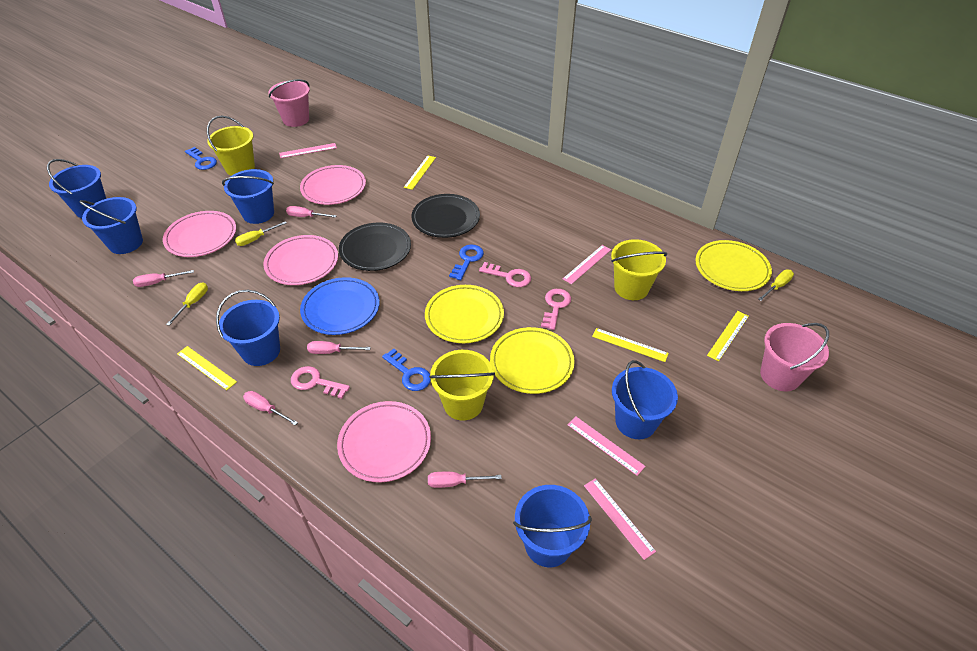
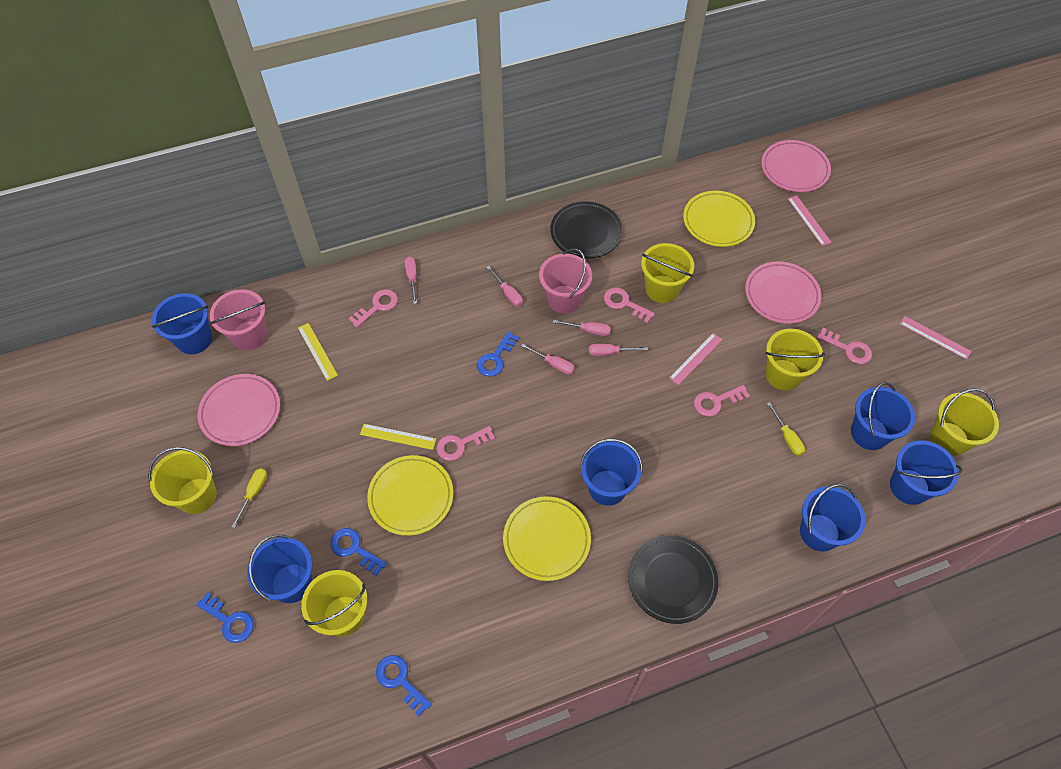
blue key: 3 -> 4
blue plate: 1 -> 0
pink key: 3 -> 5
pink plate: 4 -> 3
pink ruler: 4 -> 3
yellow bucket: 3 -> 5
yellow ruler: 4 -> 2
yellow screwdriver: 3 -> 2

